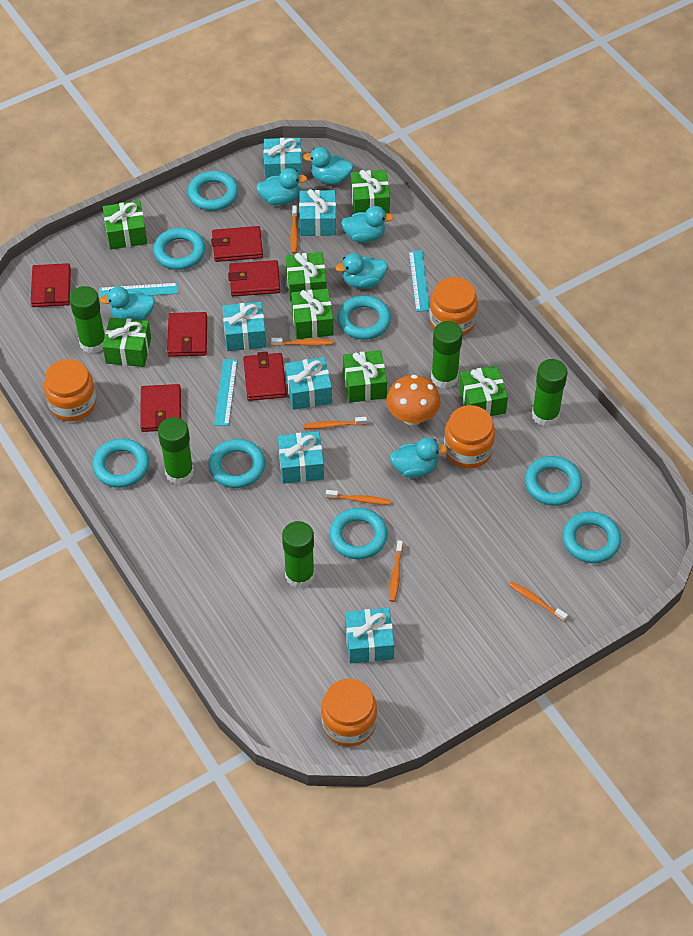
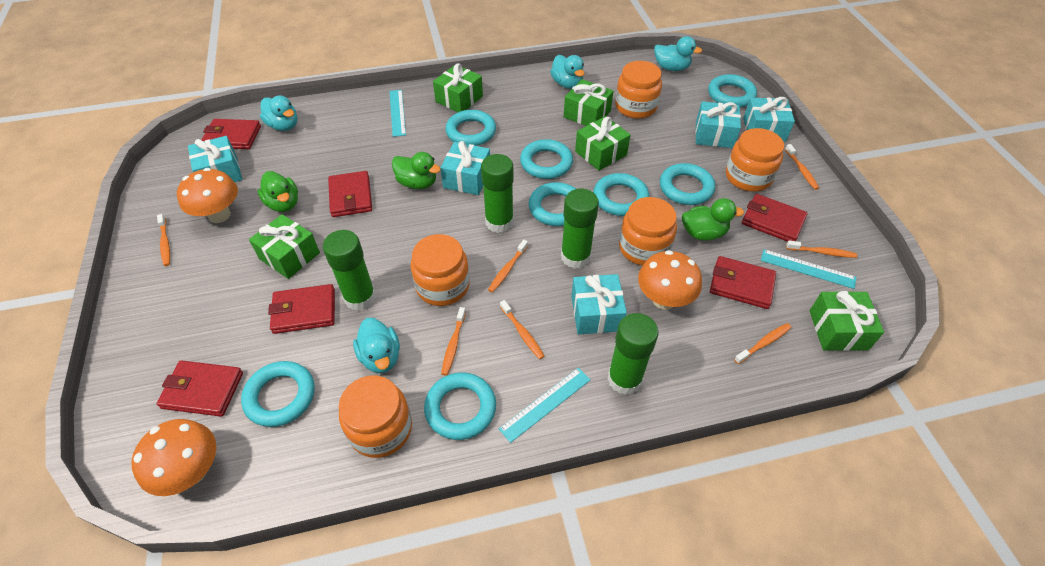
green duck: 0 -> 3
green gift: 7 -> 5
green glue stick: 5 -> 4
orange jar: 4 -> 5
orange mushroom: 1 -> 3
orange toothbrush: 6 -> 7
turquoise duck: 6 -> 4
turquoise gift: 6 -> 5

